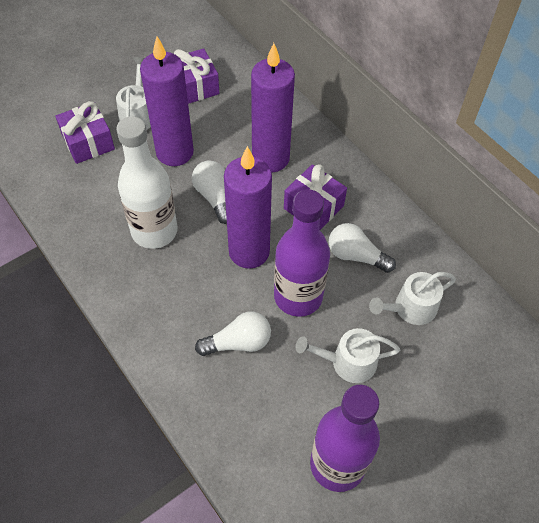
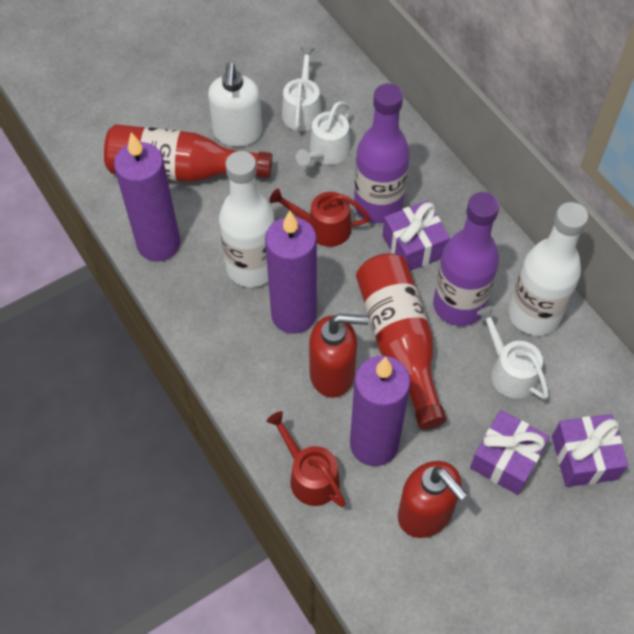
red bottle: 0 -> 2
red soap dispenser: 0 -> 2
red watering can: 0 -> 2
white bottle: 1 -> 2
white light bulb: 3 -> 0
white soap dispenser: 0 -> 1

